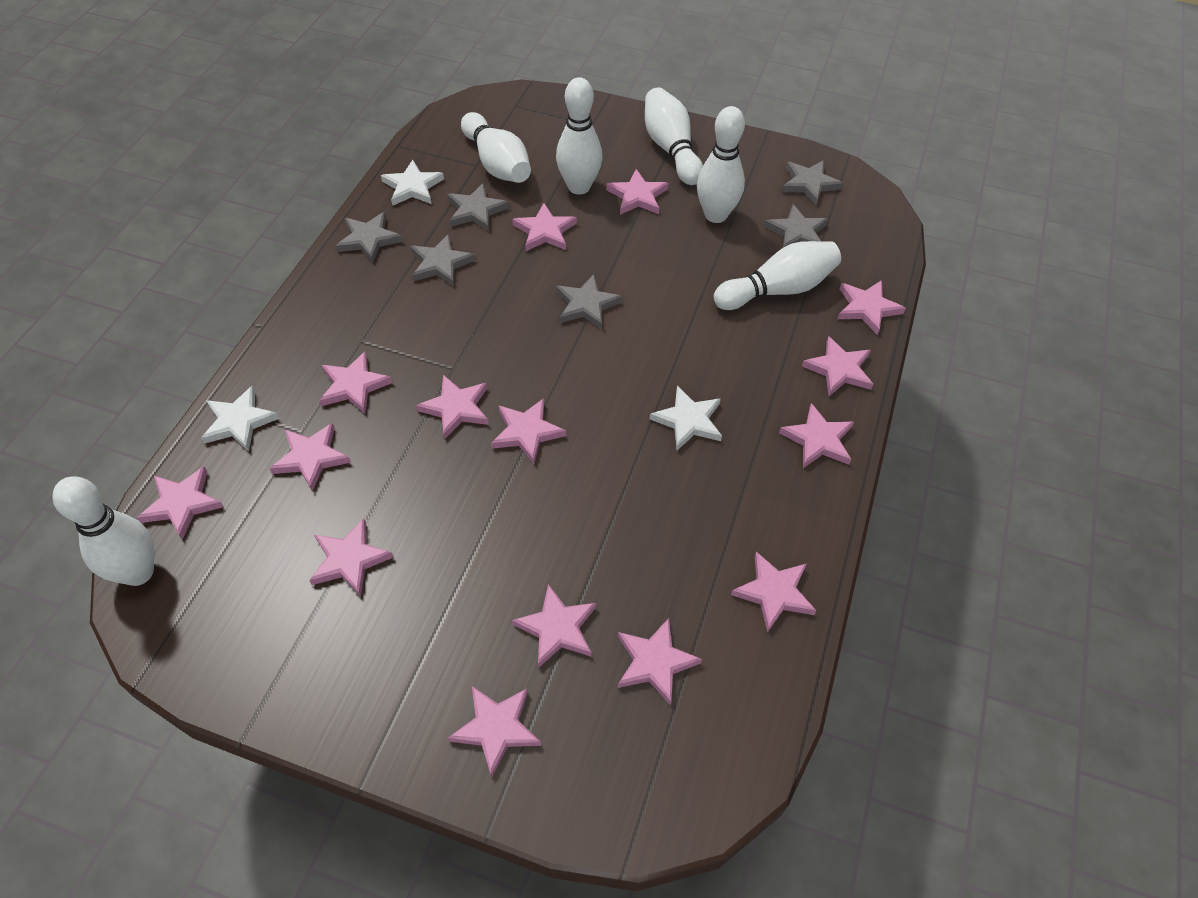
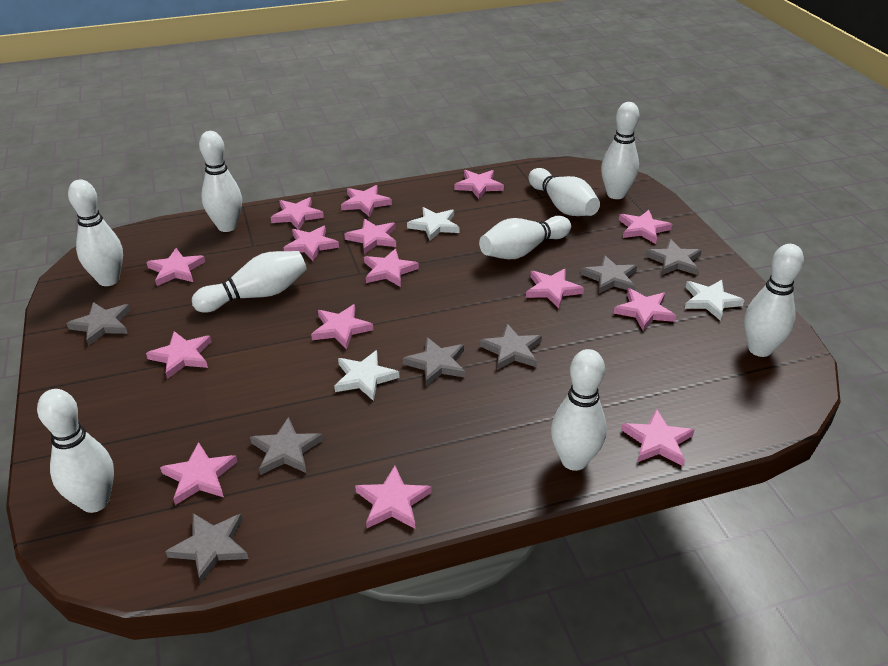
grey star: 6 -> 7
white bowling pin: 6 -> 9

